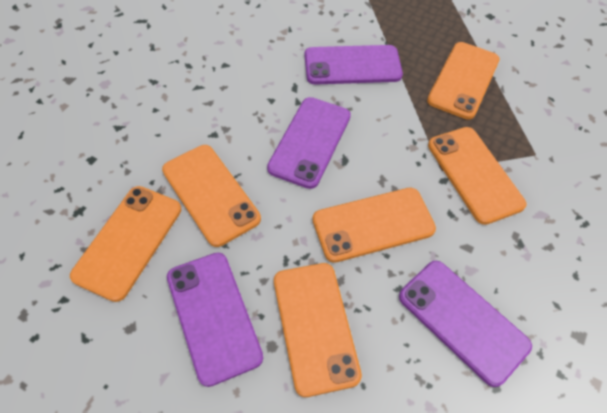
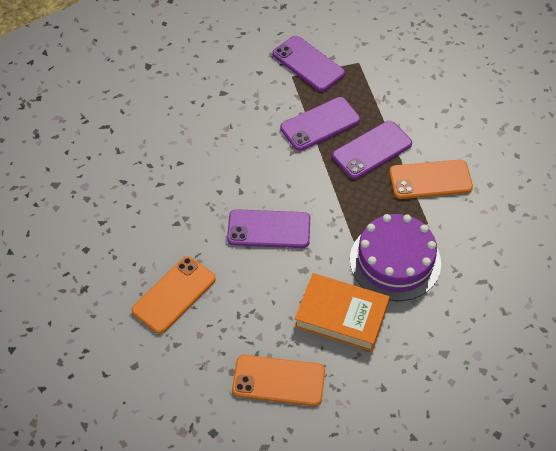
orange book: 0 -> 1
orange phone: 6 -> 3
purple cake: 0 -> 1

